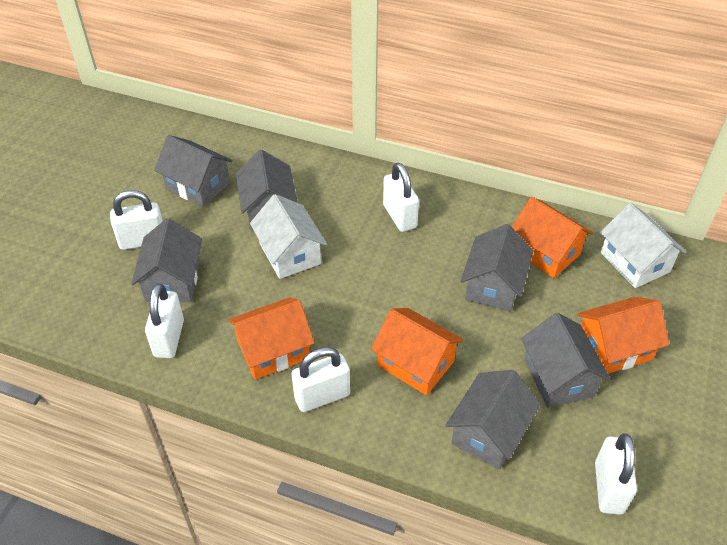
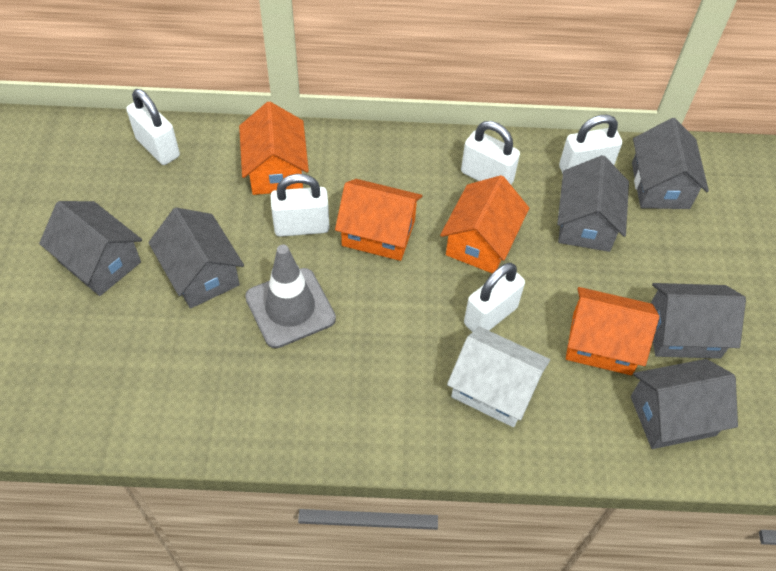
grey traffic cone: 0 -> 1
white house: 2 -> 1

